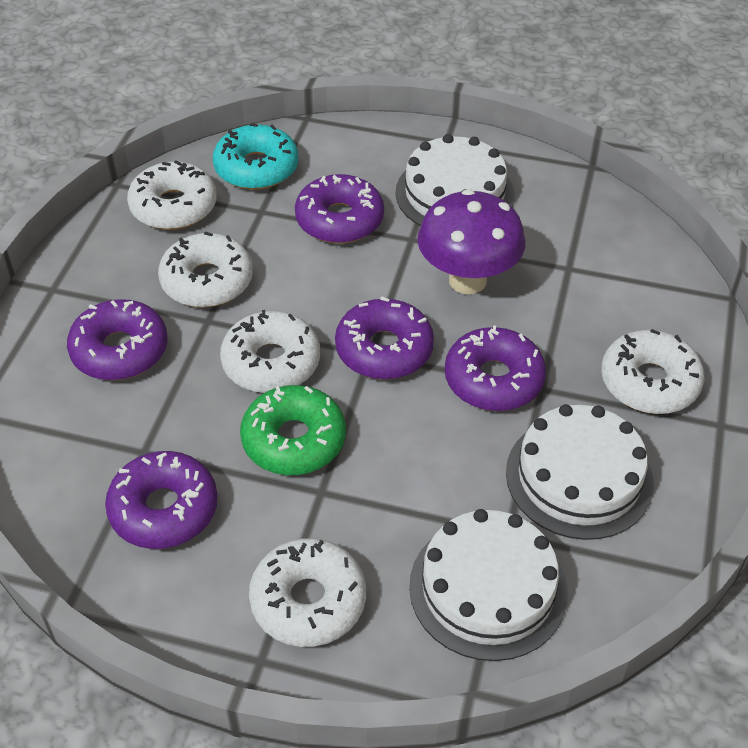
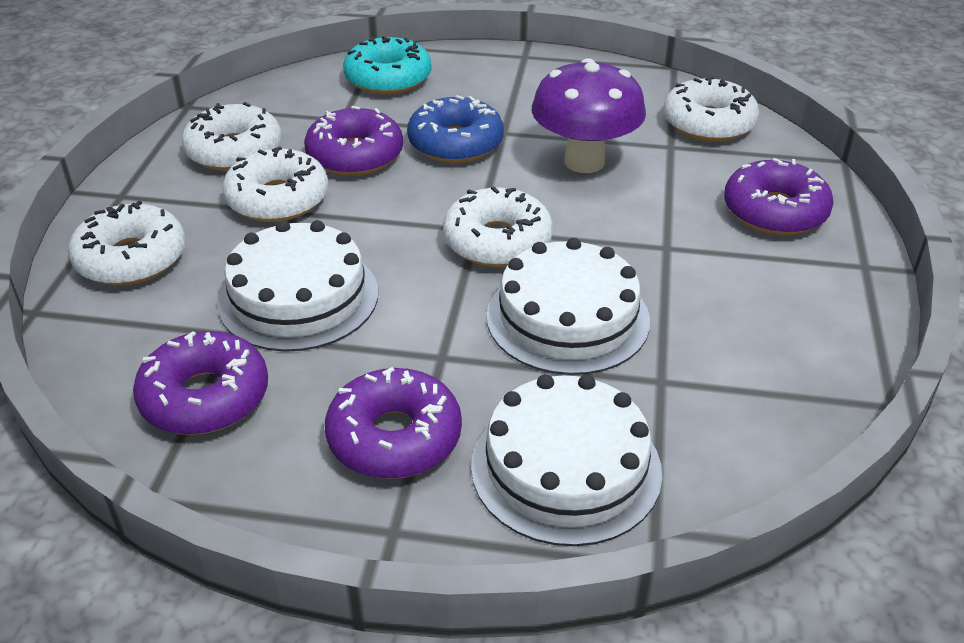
blue donut: 0 -> 1
green donut: 1 -> 0
purple donut: 5 -> 4

